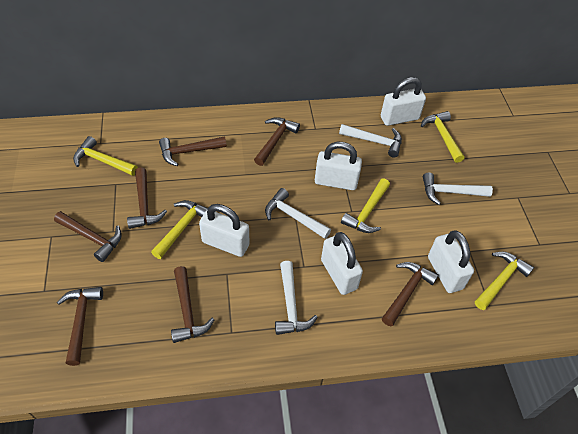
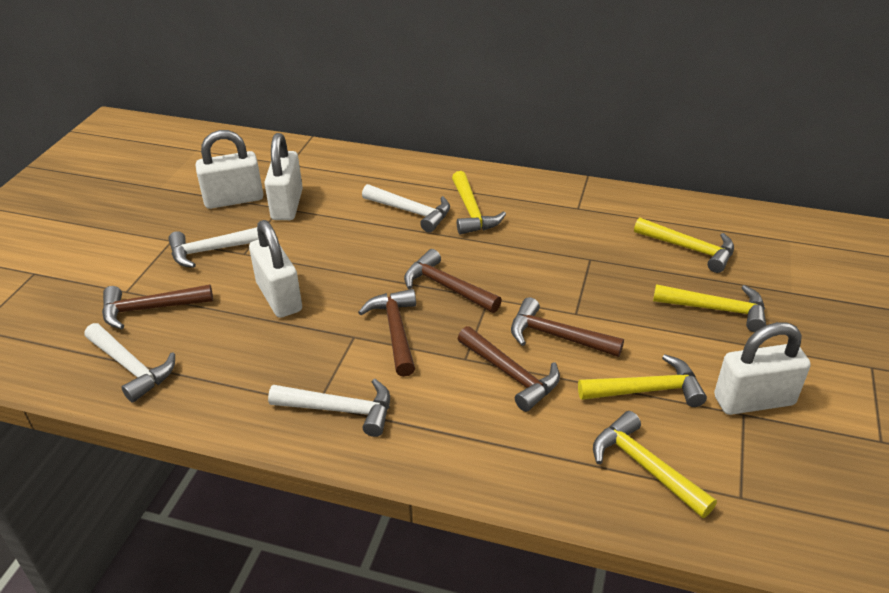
brown hammer: 7 -> 5
white padlock: 5 -> 4

